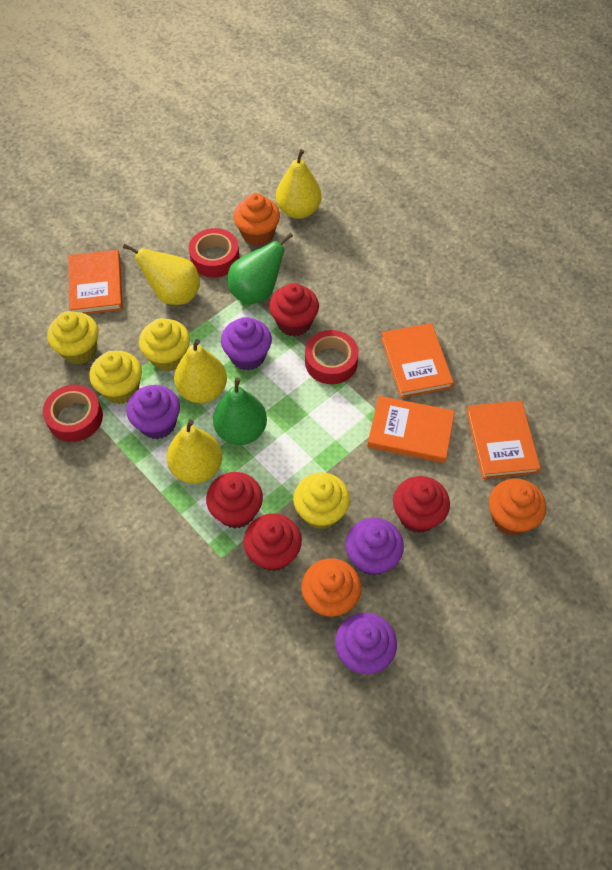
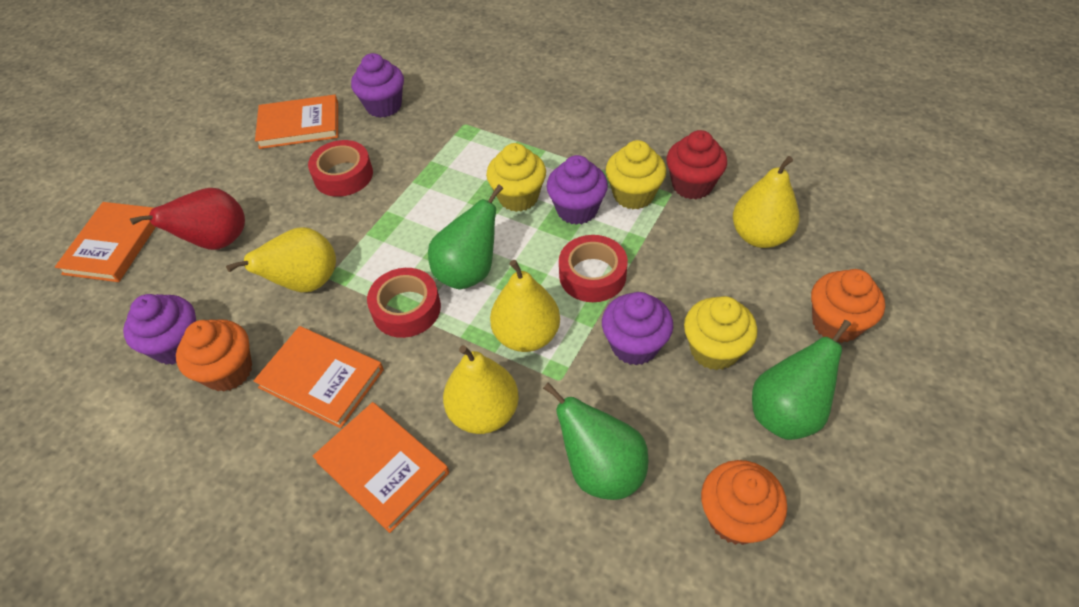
green pear: 2 -> 3
red cupcake: 4 -> 1
red pear: 0 -> 1
yellow cupcake: 4 -> 3

